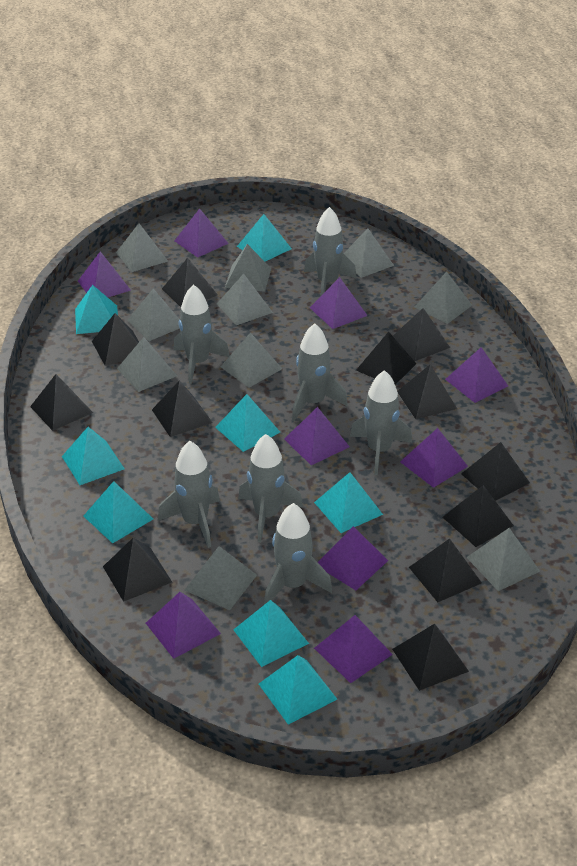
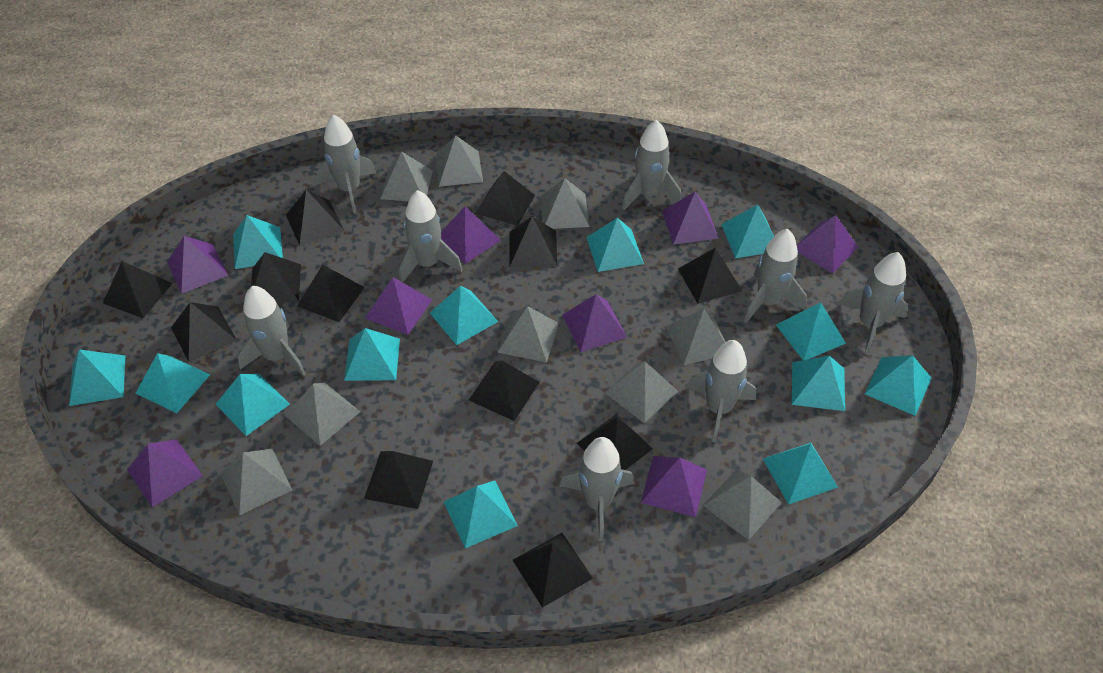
grey pyramid: 10 -> 9
grey rocket: 7 -> 8
purple pyramid: 9 -> 8
turquoise pyramid: 8 -> 13

